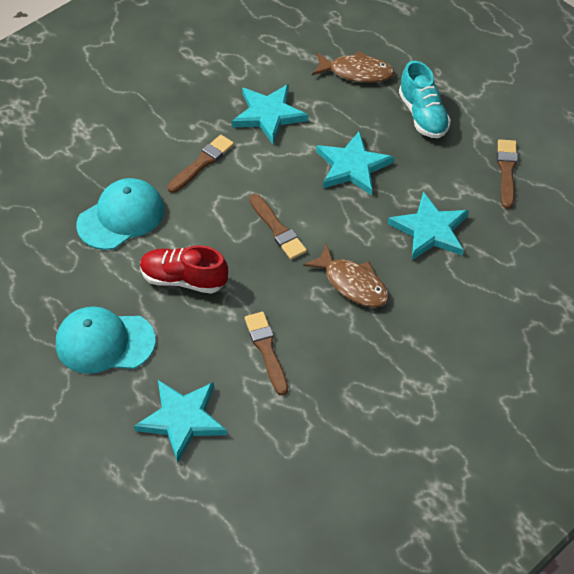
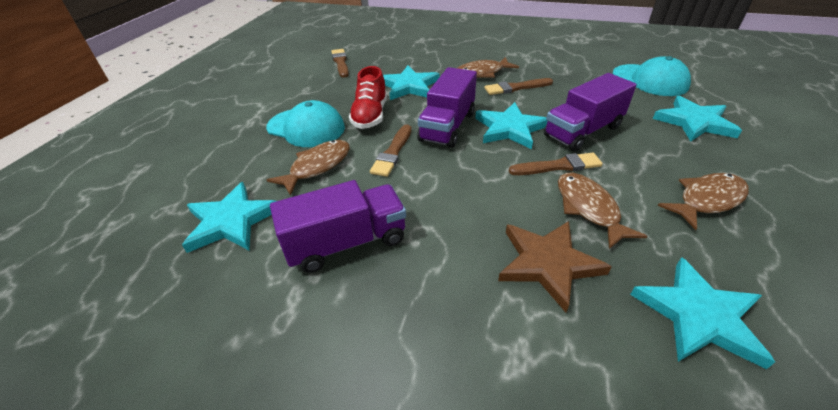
brown fish: 2 -> 4
brown star: 0 -> 1
purple truck: 0 -> 3
turquoise shoe: 1 -> 0
turquoise star: 4 -> 5

